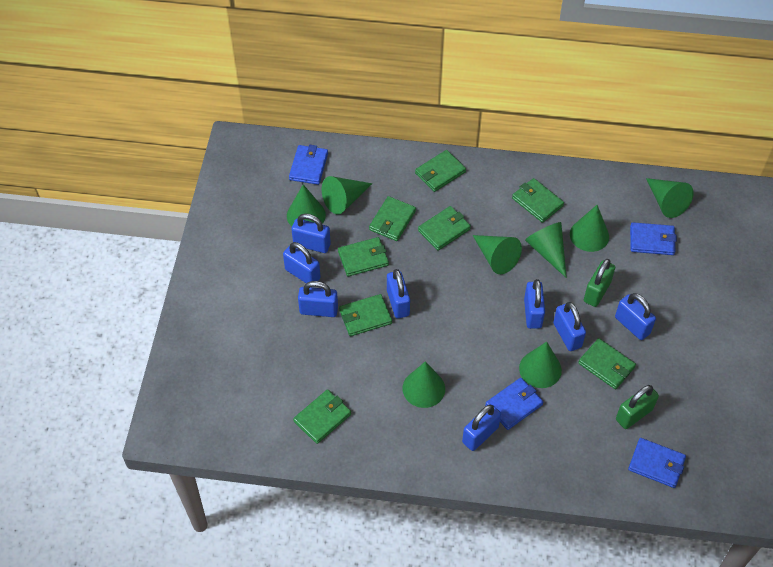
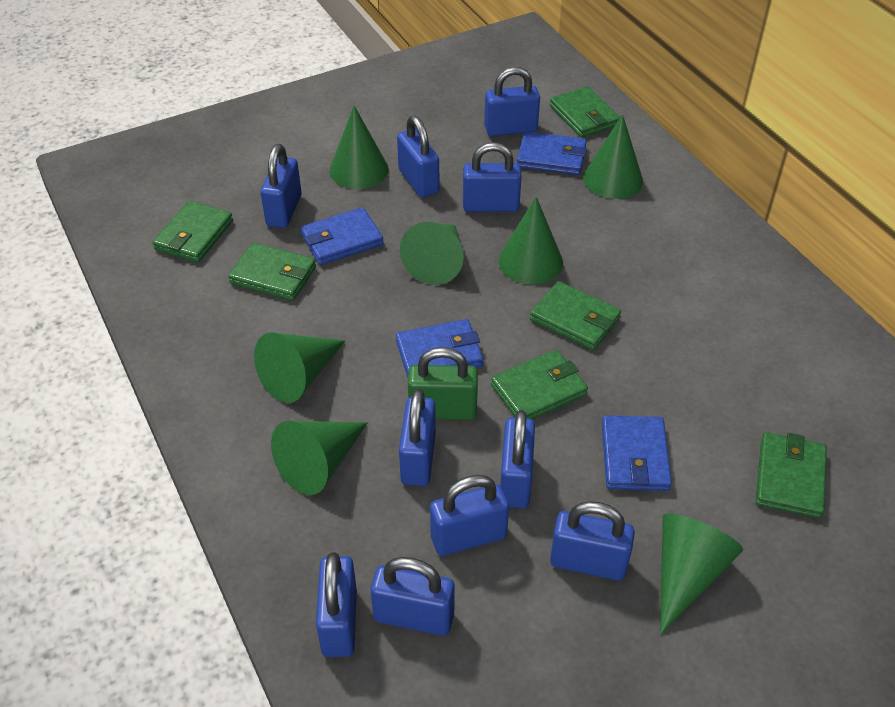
blue padlock: 8 -> 10
green cone: 8 -> 7
green padlock: 2 -> 1
green wallet: 8 -> 6

